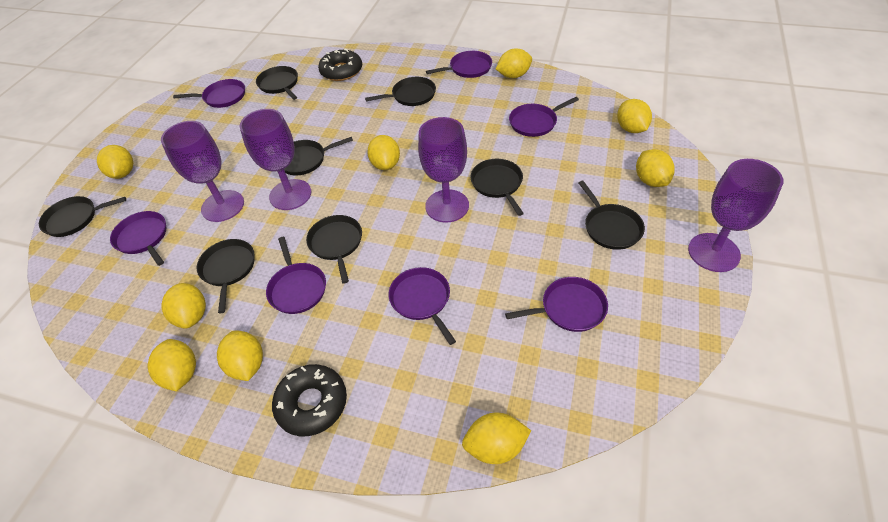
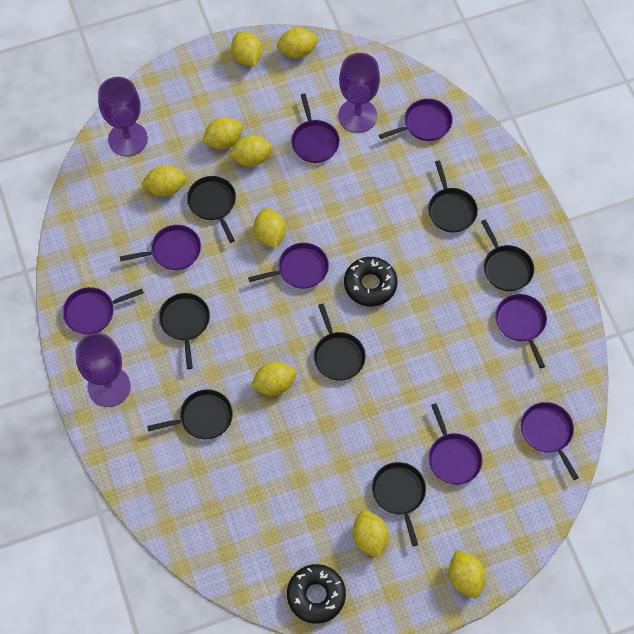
black pan: 8 -> 7
purple goblet: 4 -> 3
purple pan: 7 -> 8

